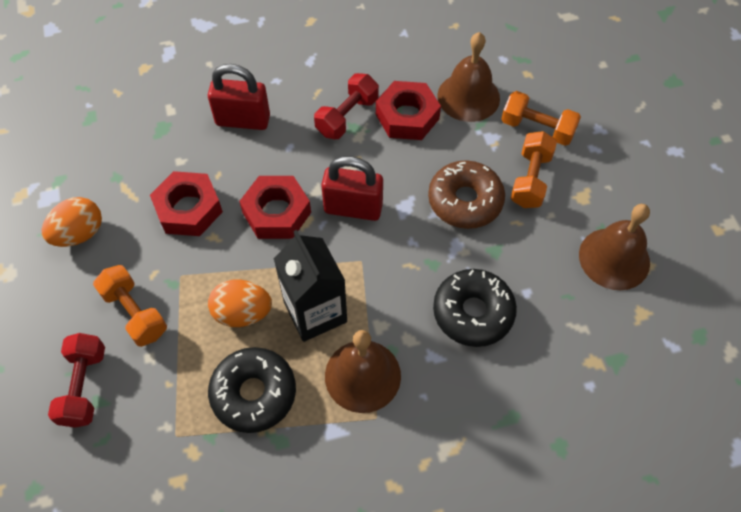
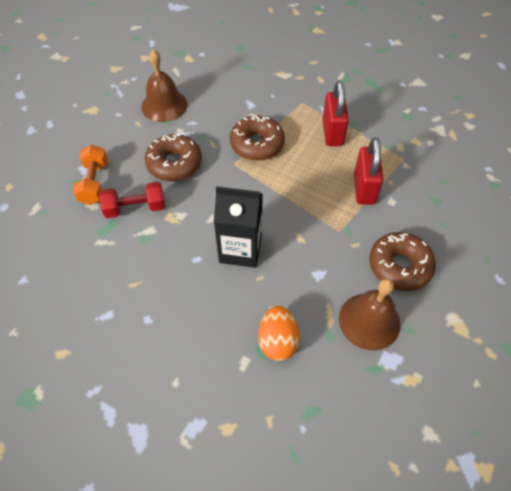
black donut: 2 -> 0
brown bell: 3 -> 2
brown donut: 1 -> 3
orange dumbbell: 3 -> 1
orange egg: 2 -> 1
red dumbbell: 2 -> 1
red nut: 3 -> 0

